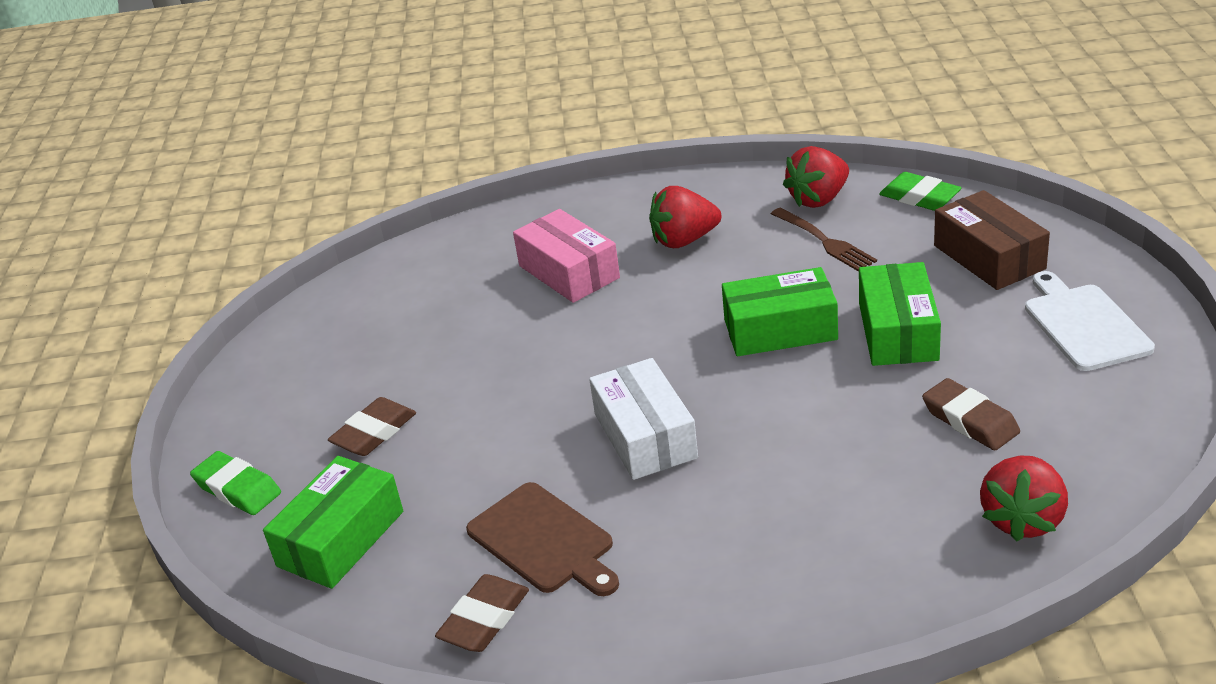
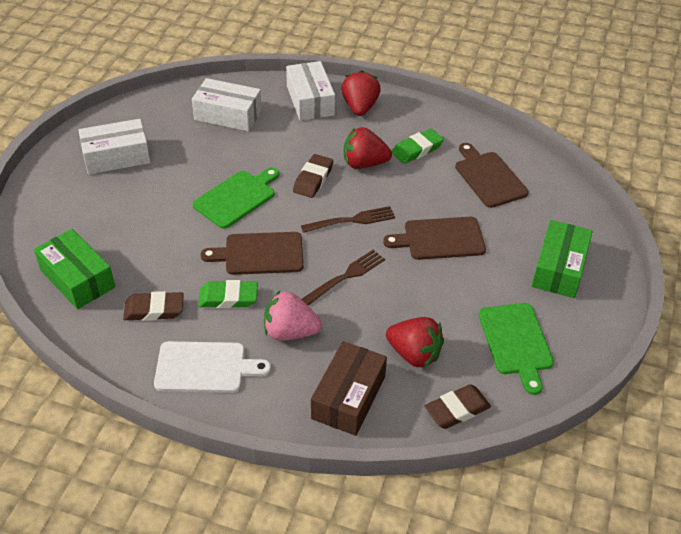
brown cutting board: 1 -> 3
brown fork: 1 -> 2
green box: 3 -> 2
green cutting board: 0 -> 2
pink box: 1 -> 0
pink strawberry: 0 -> 1
white box: 1 -> 3

